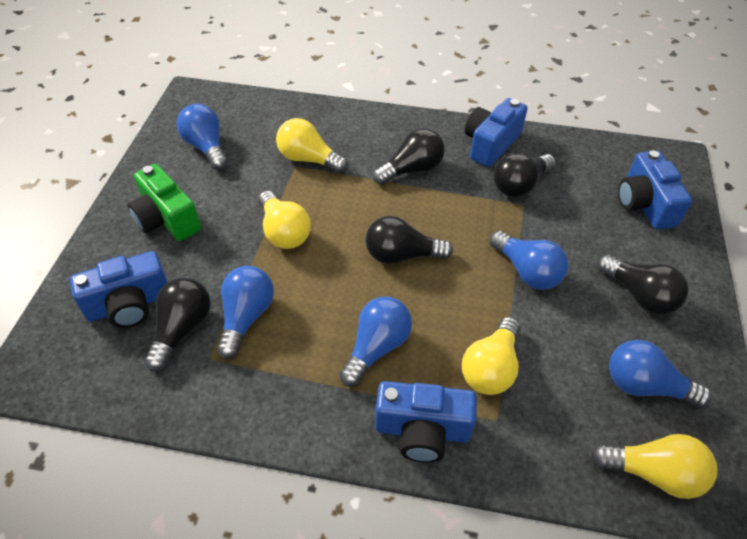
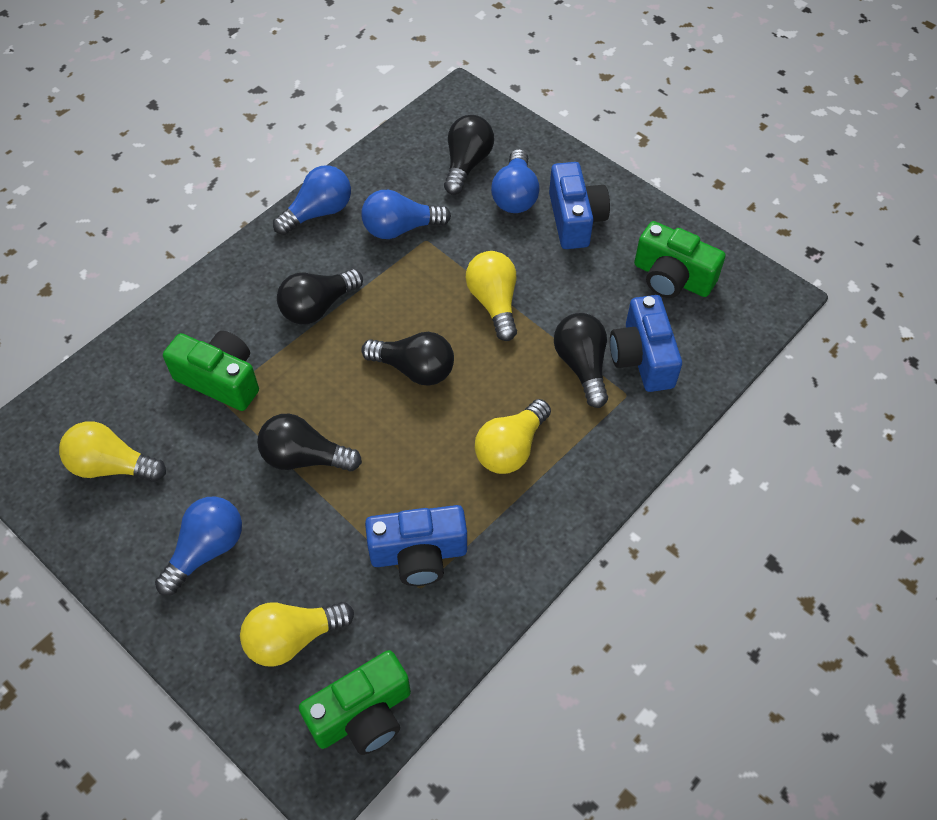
blue camera: 4 -> 3
blue light bulb: 5 -> 4
green camera: 1 -> 3

